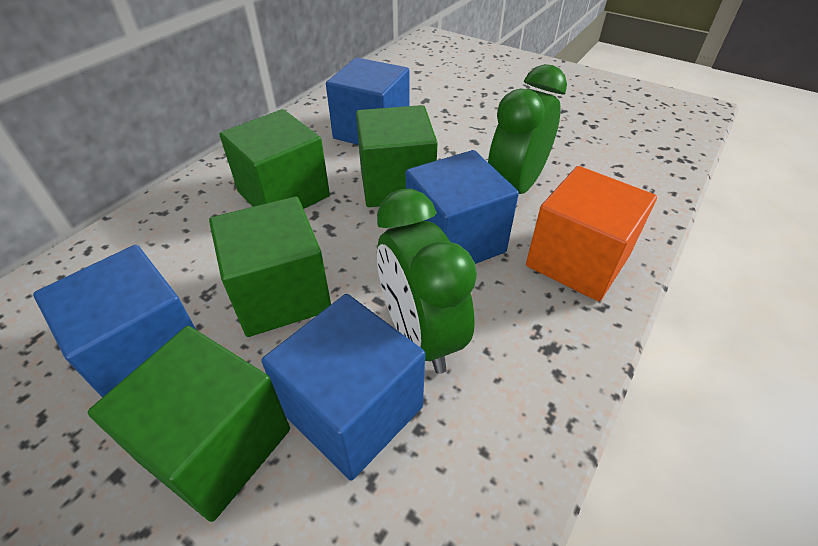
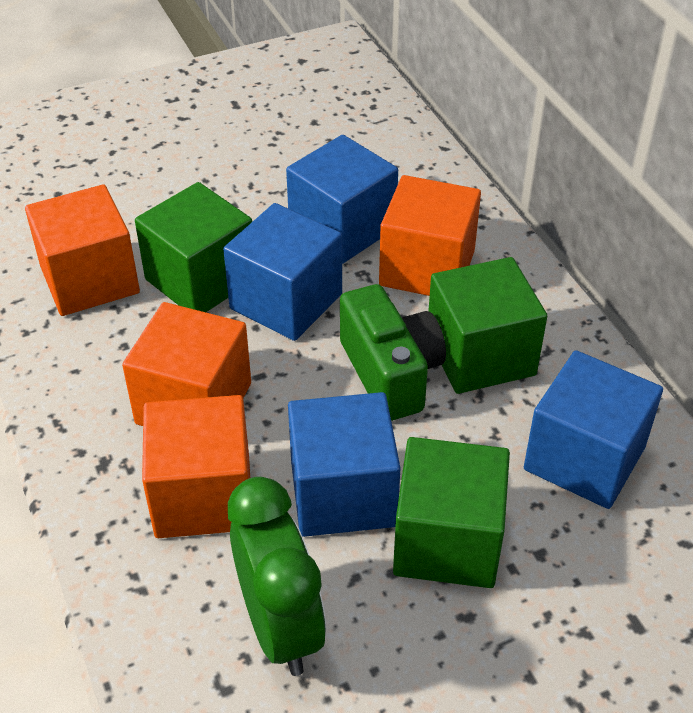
green camera: 0 -> 1
green clock: 2 -> 1
green cube: 4 -> 3
orange cube: 1 -> 4

